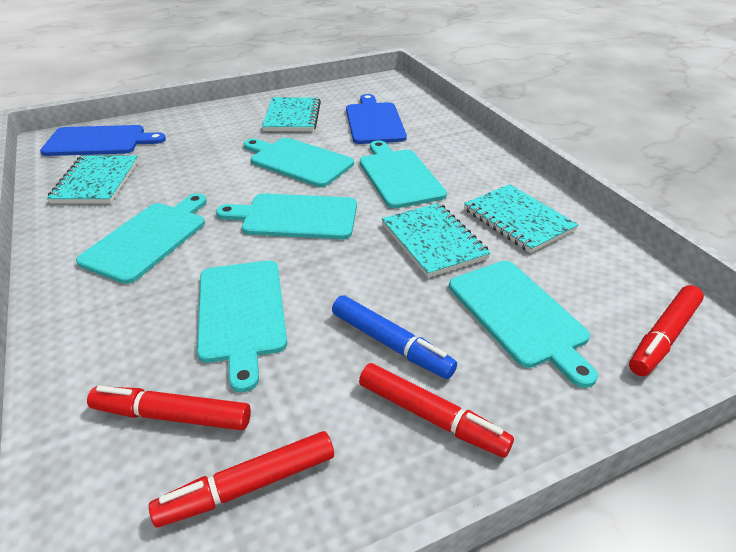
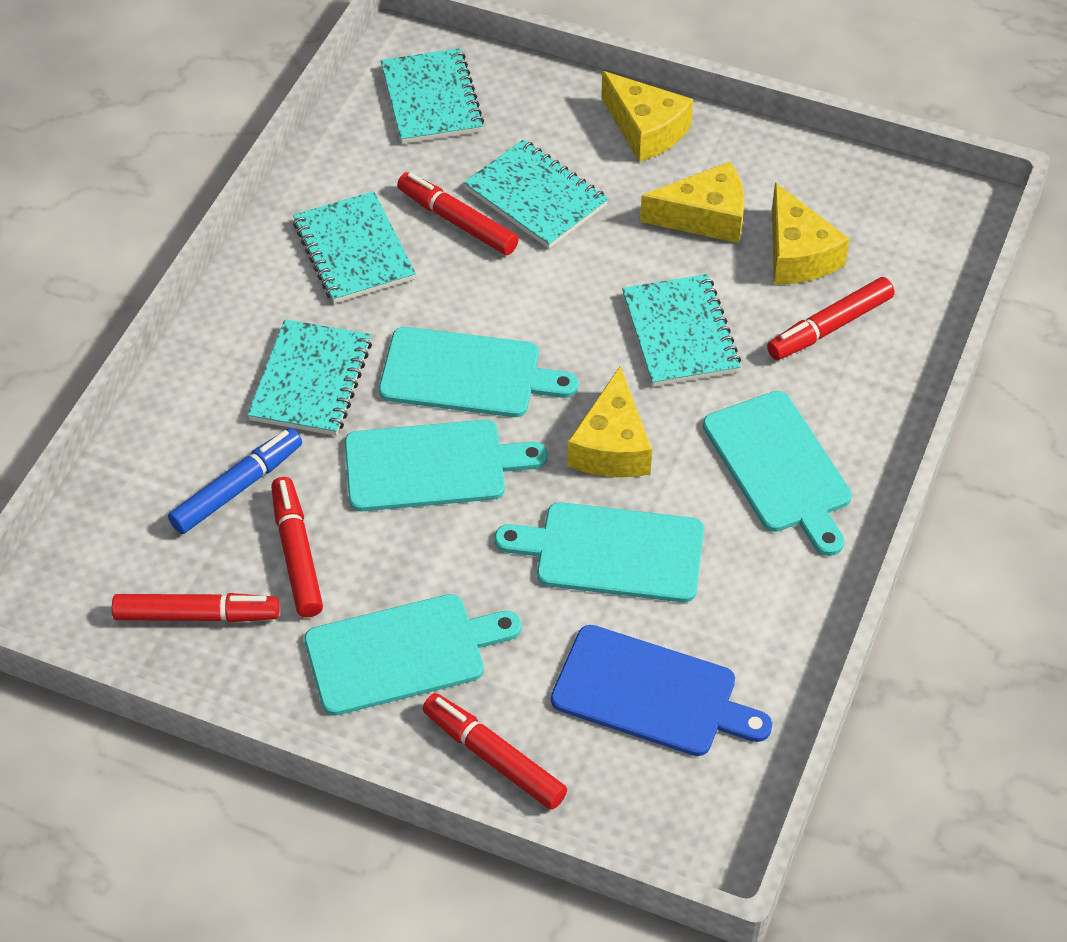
blue cutting board: 2 -> 1
red marker: 4 -> 5
turquoise cutting board: 6 -> 5
turquoise notebook: 4 -> 5
yellow cheese: 0 -> 4

